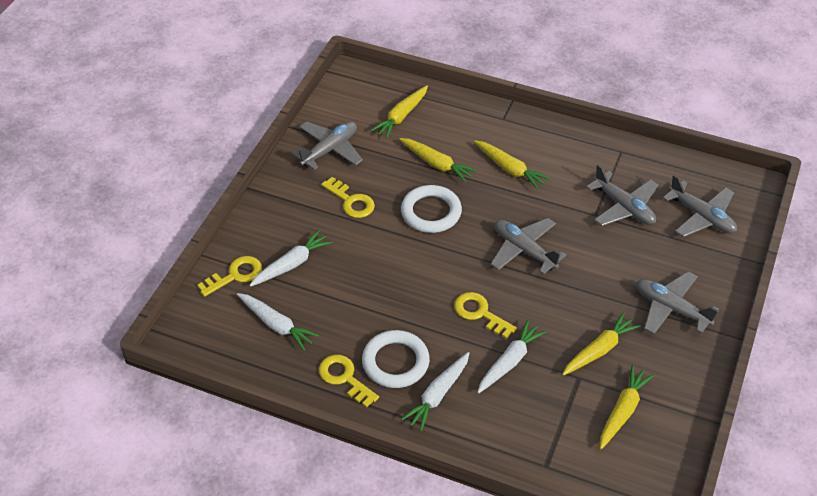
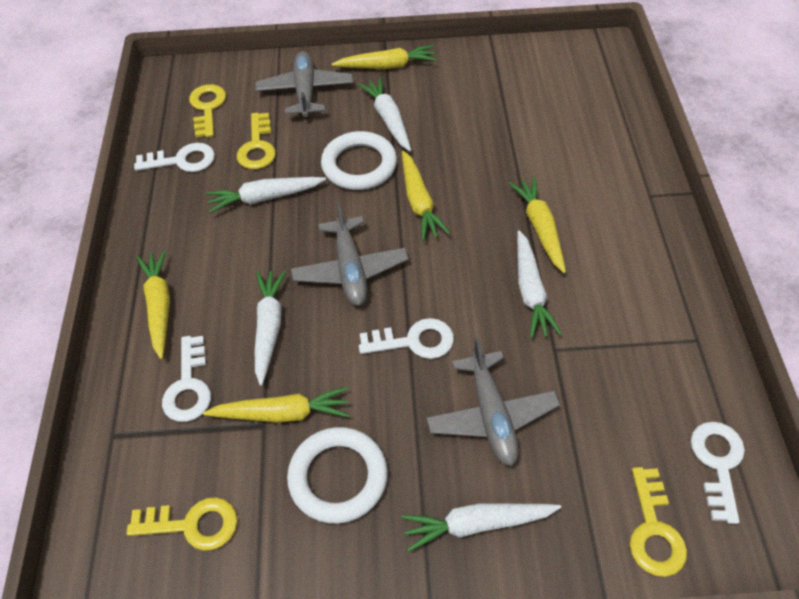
grey plane: 5 -> 3
white carrot: 4 -> 5
white key: 0 -> 4

